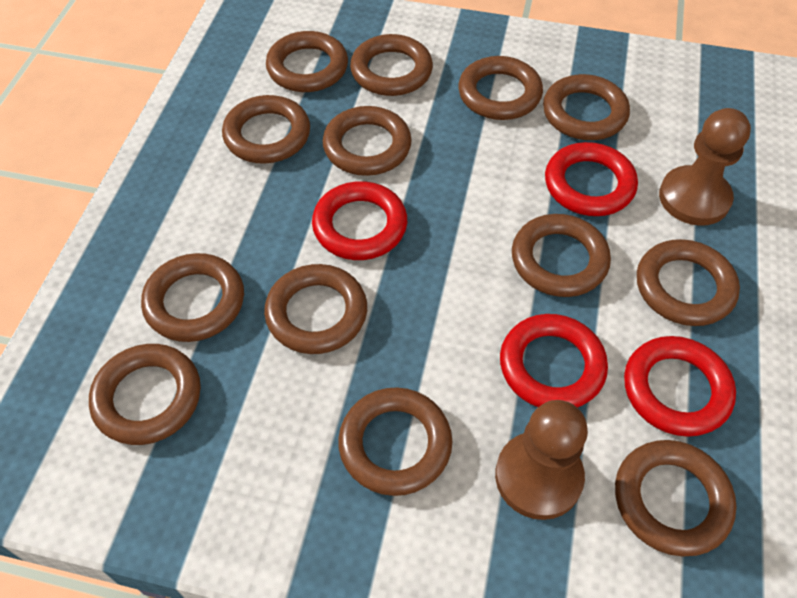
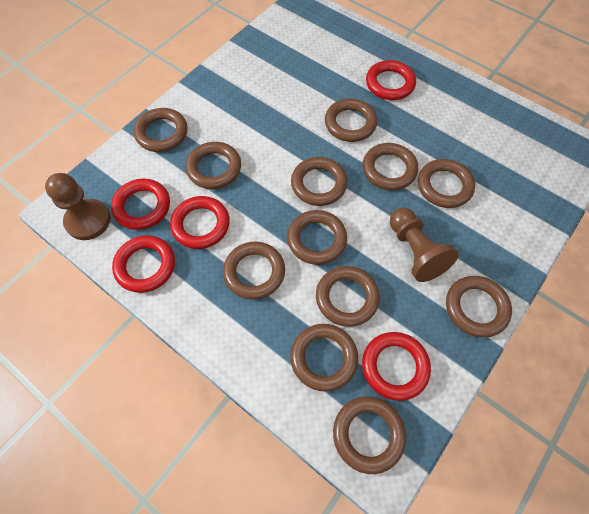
brown ring: 13 -> 12
red ring: 4 -> 5

